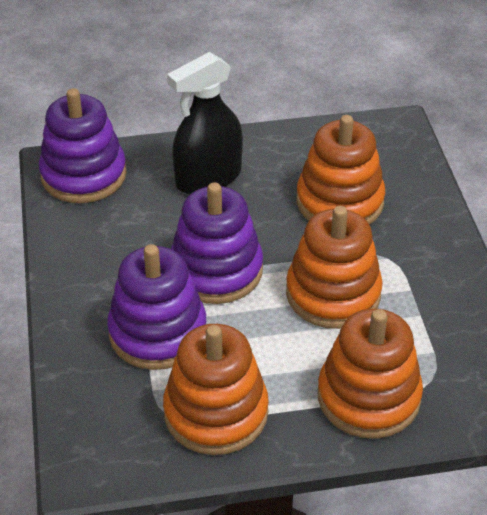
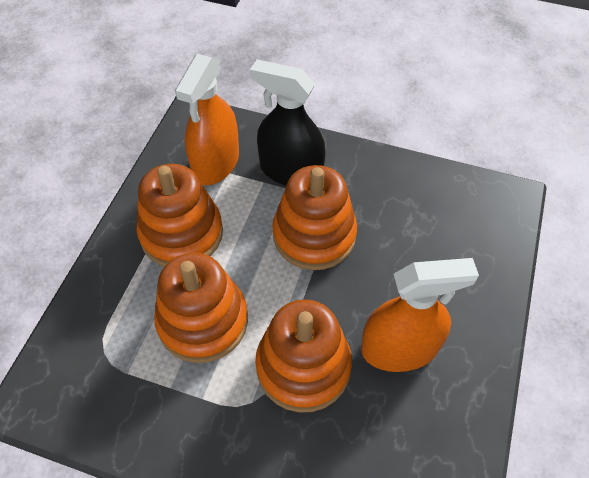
orange spray bottle: 0 -> 2
purple stacking toy: 3 -> 0

